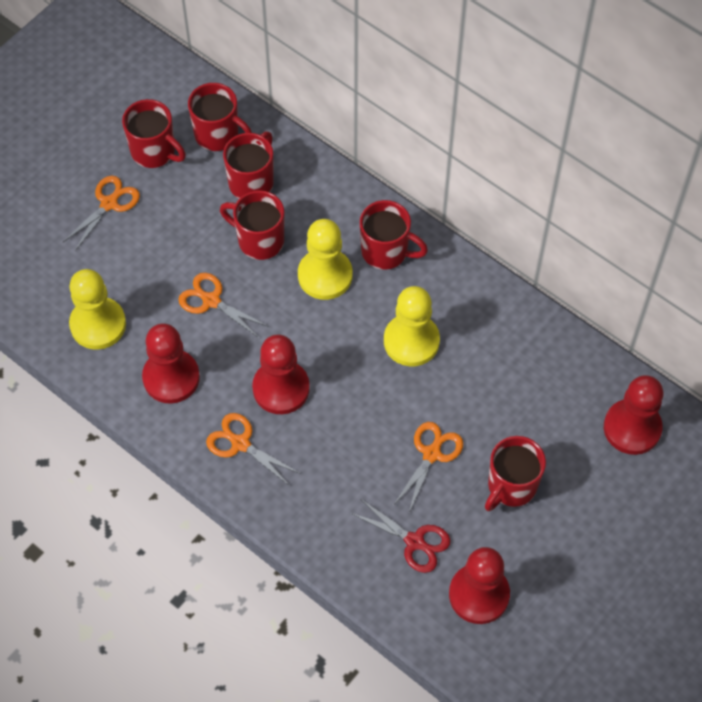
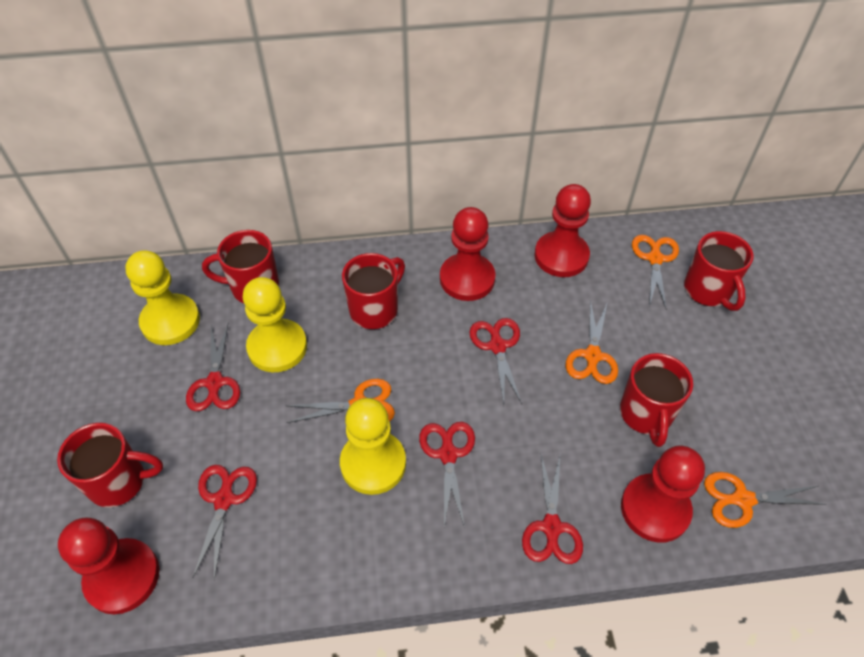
red mug: 6 -> 5
red scissors: 1 -> 5

